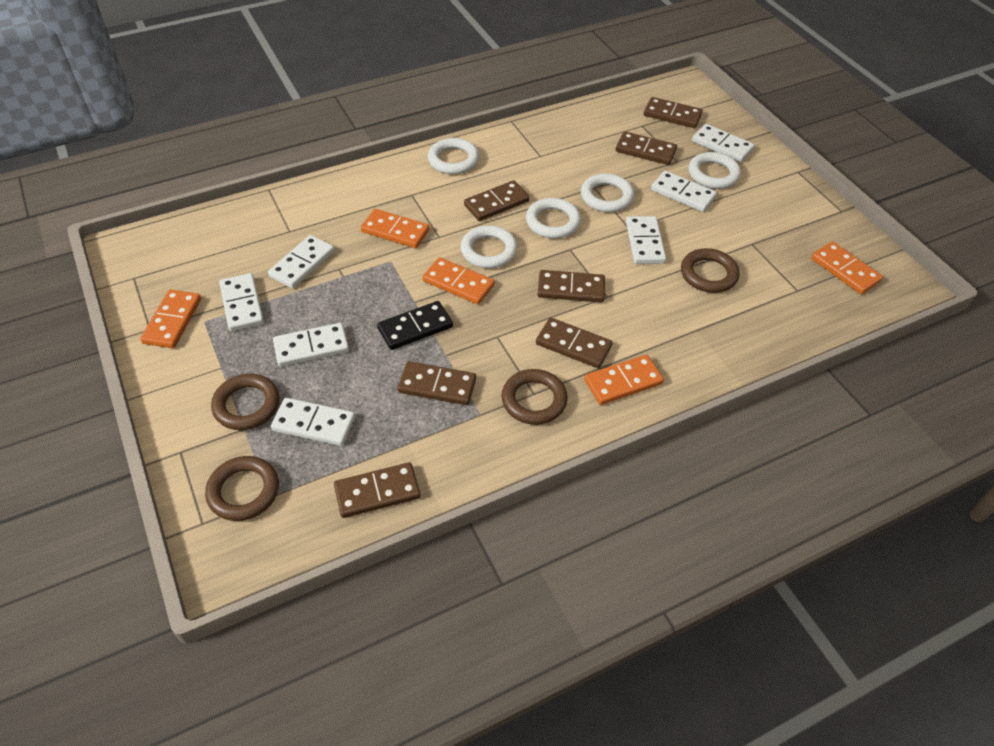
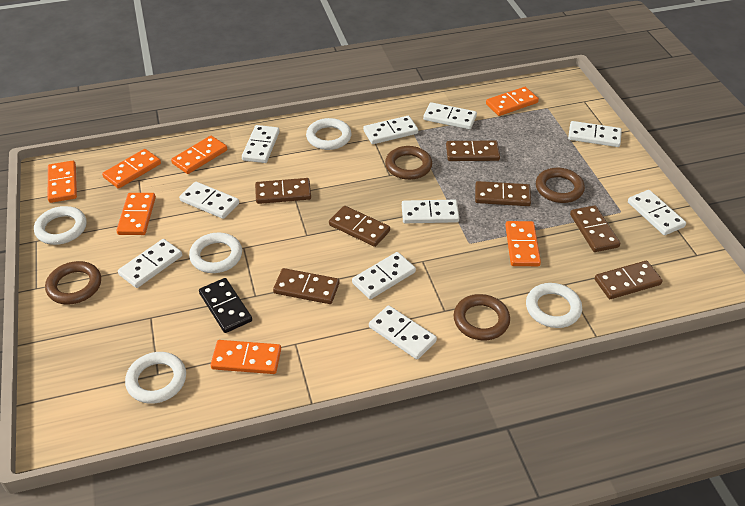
orange domino: 5 -> 7
white domino: 7 -> 10

